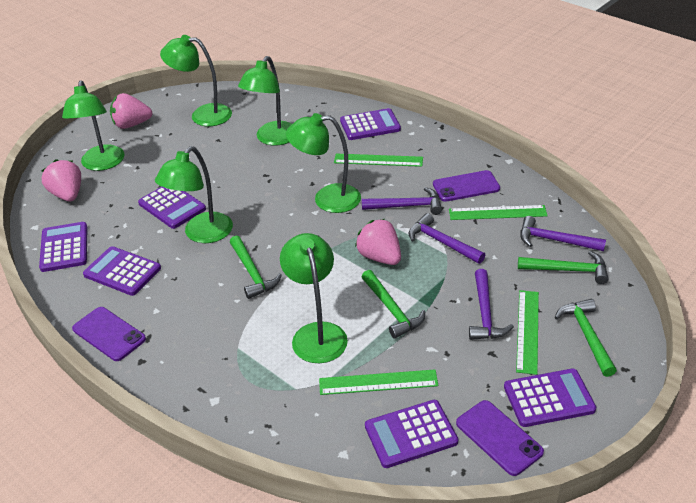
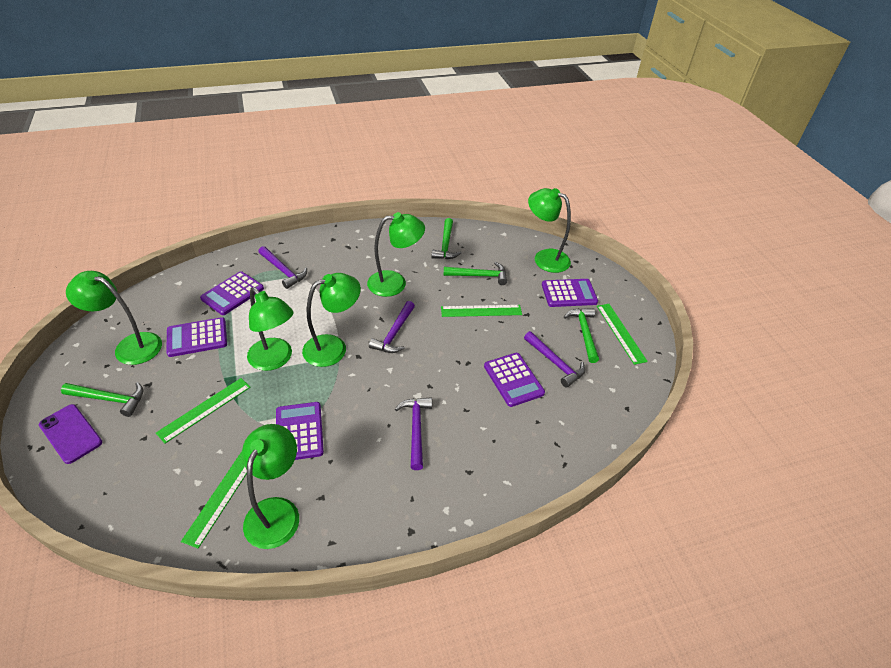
pink strawberry: 3 -> 0
purple calculator: 6 -> 5
purple phone: 3 -> 1

